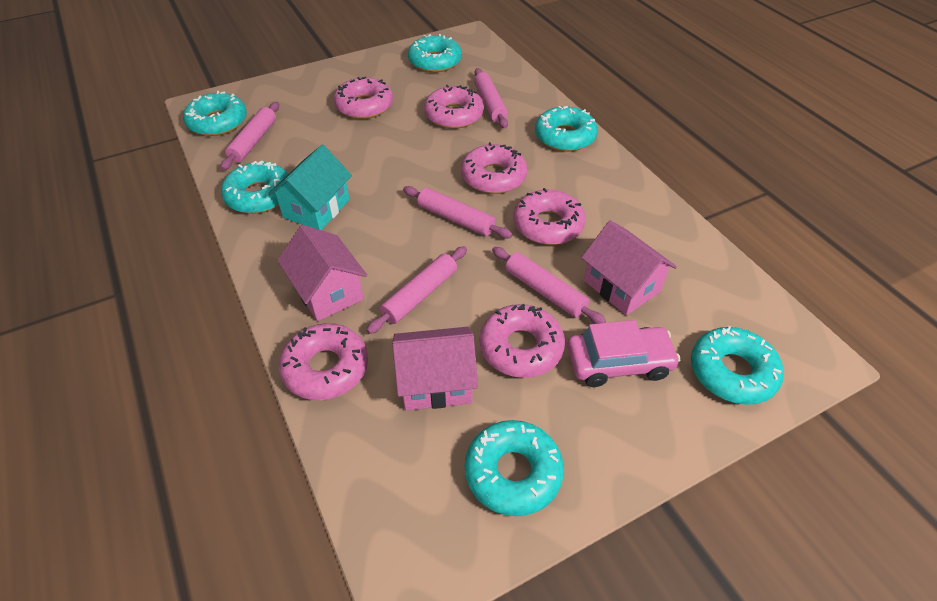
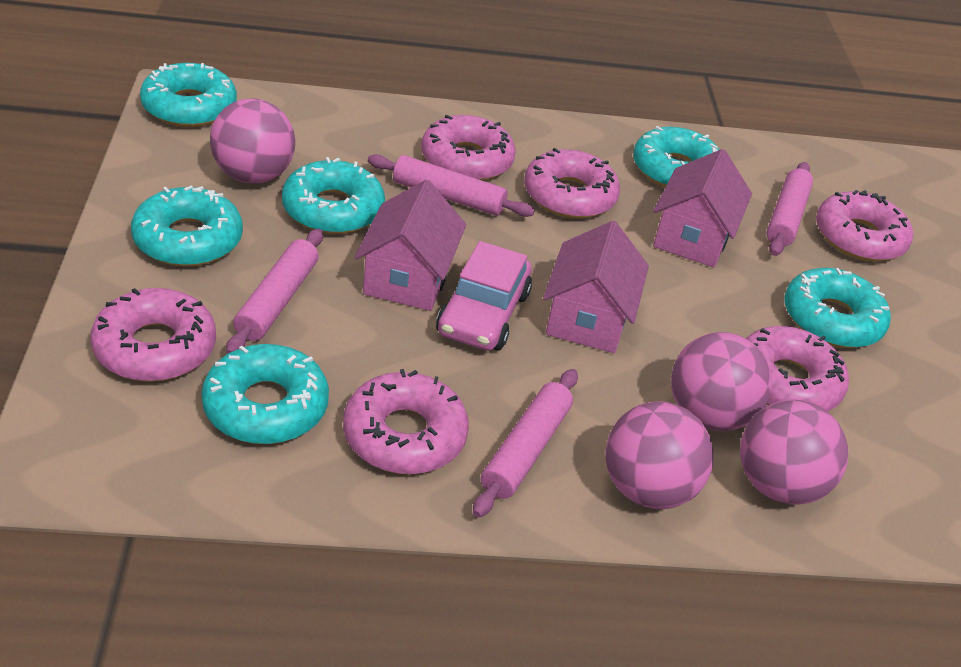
pink ball: 0 -> 4
pink rolling pin: 5 -> 4
turquoise house: 1 -> 0

